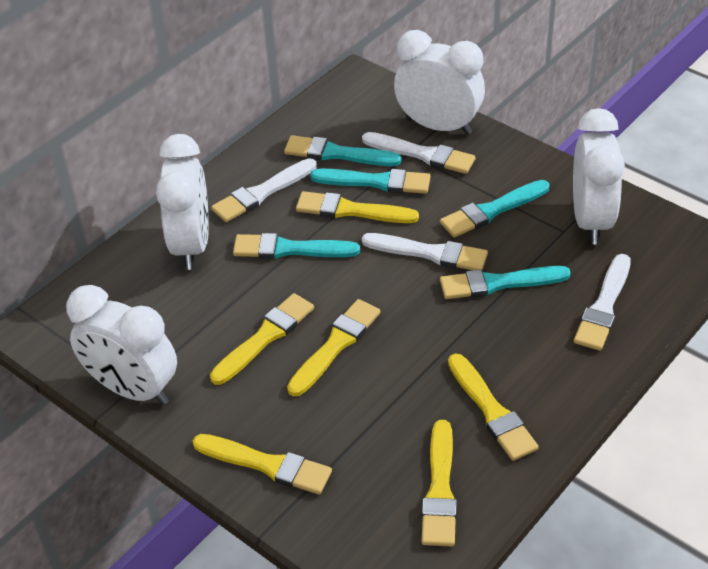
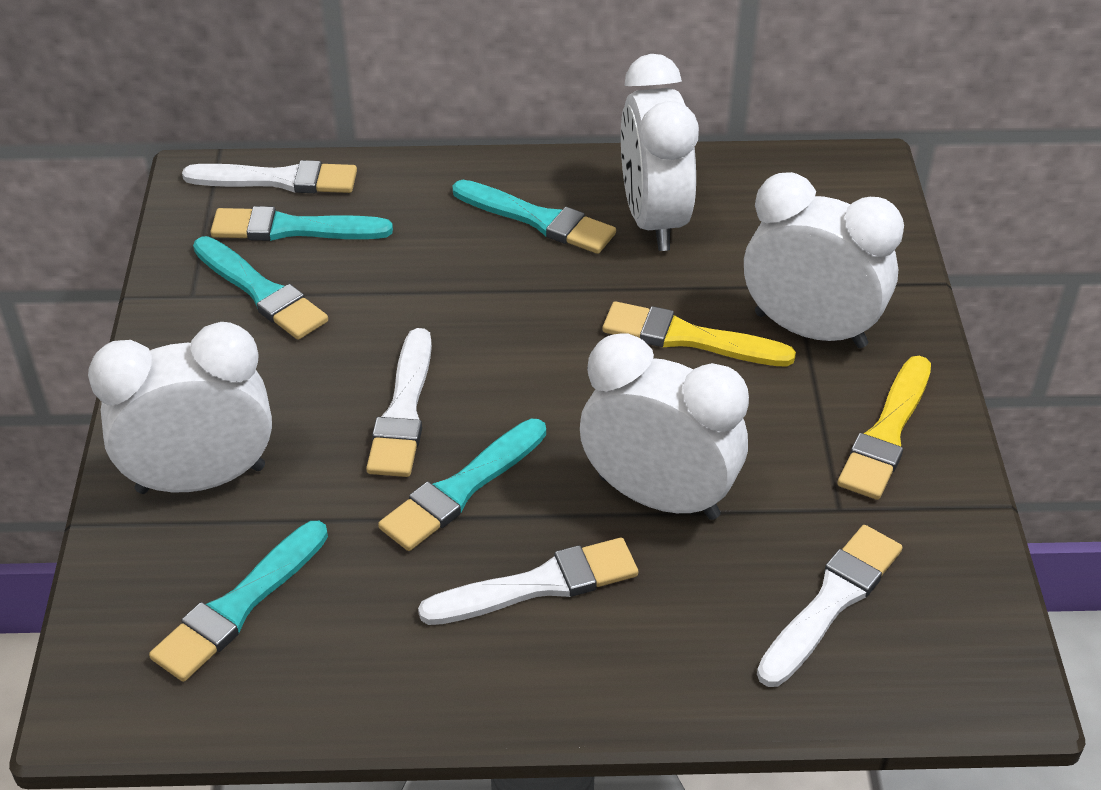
yellow brush: 6 -> 2

